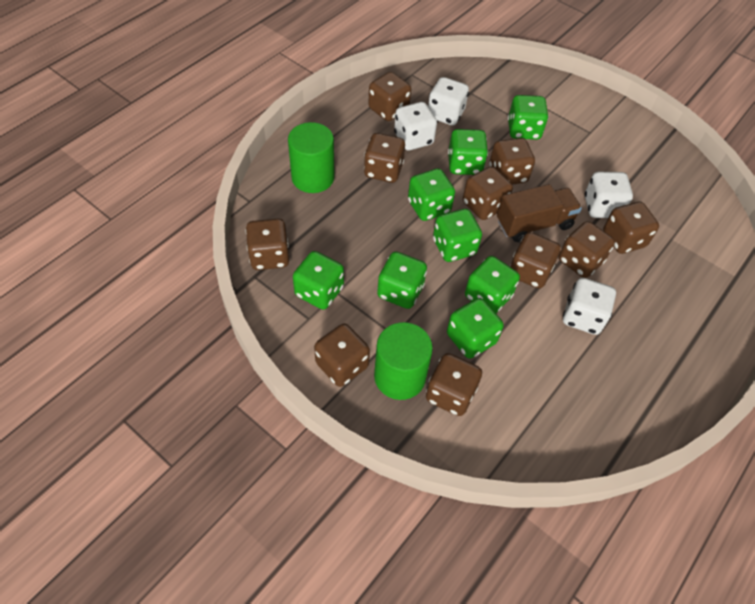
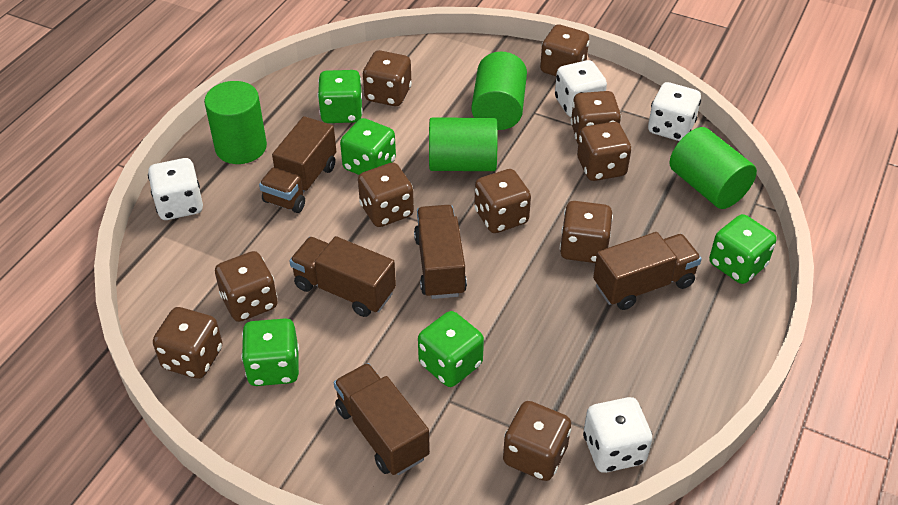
brown truck: 1 -> 5
green cylinder: 2 -> 4
green dice: 8 -> 5

